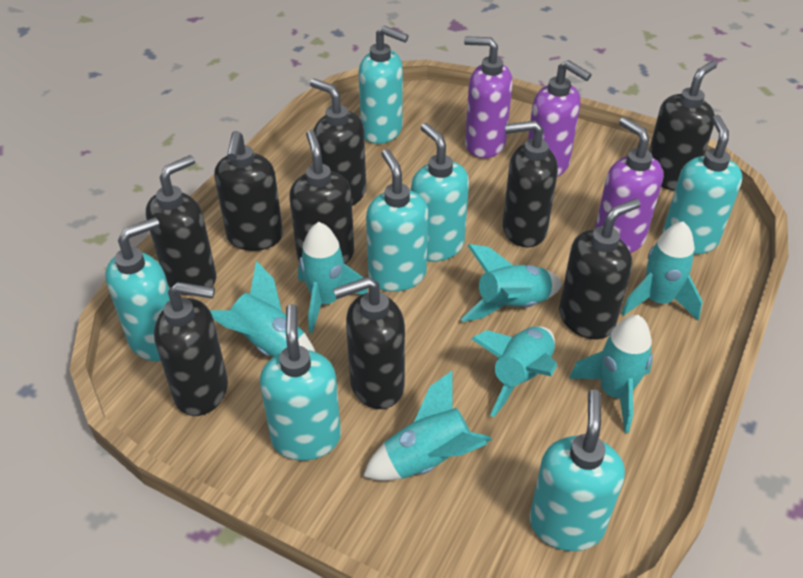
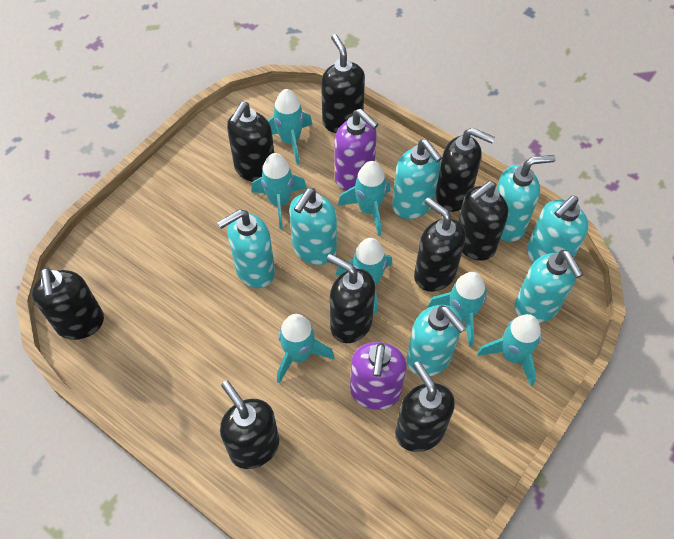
purple soap dispenser: 3 -> 2

